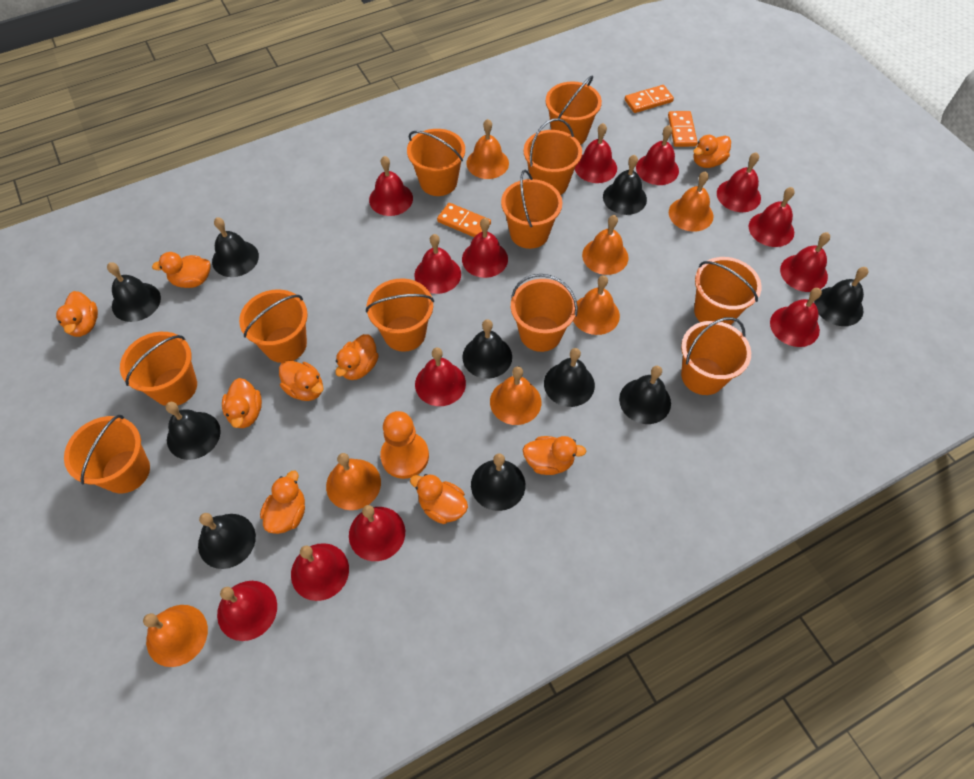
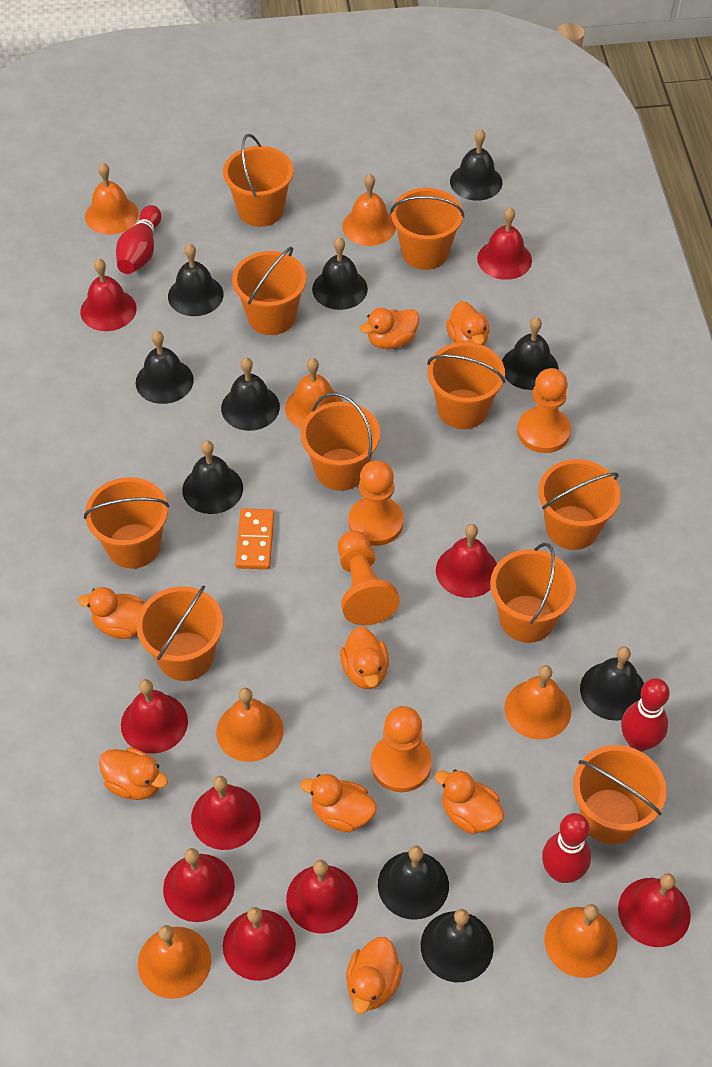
orange bucket: 11 -> 10
orange domino: 3 -> 1
orange duck: 9 -> 8
orange pawn: 1 -> 4
red bell: 13 -> 9
red bowling pin: 0 -> 3

